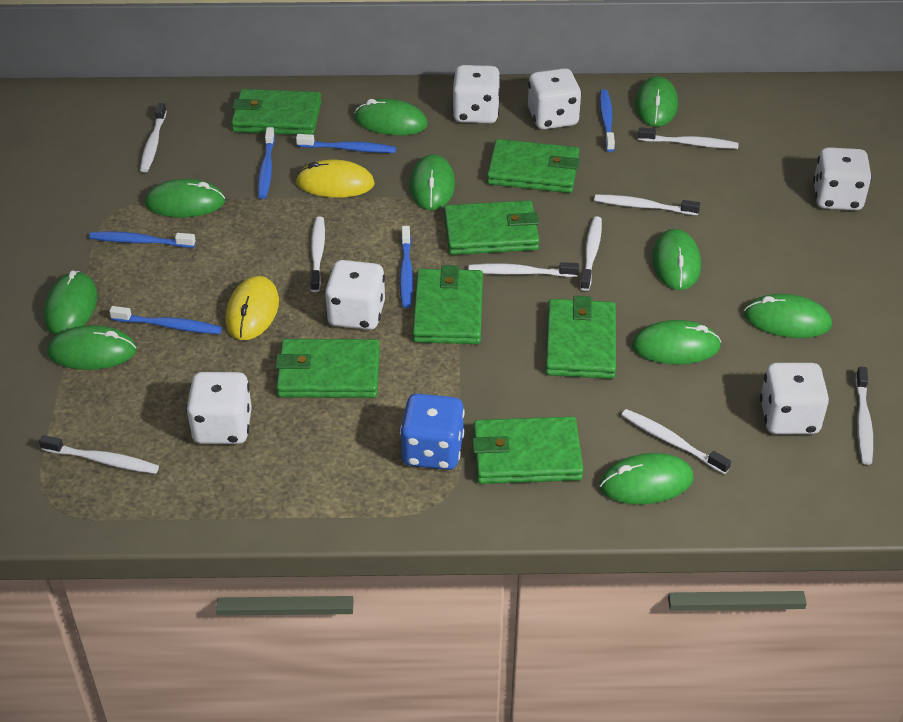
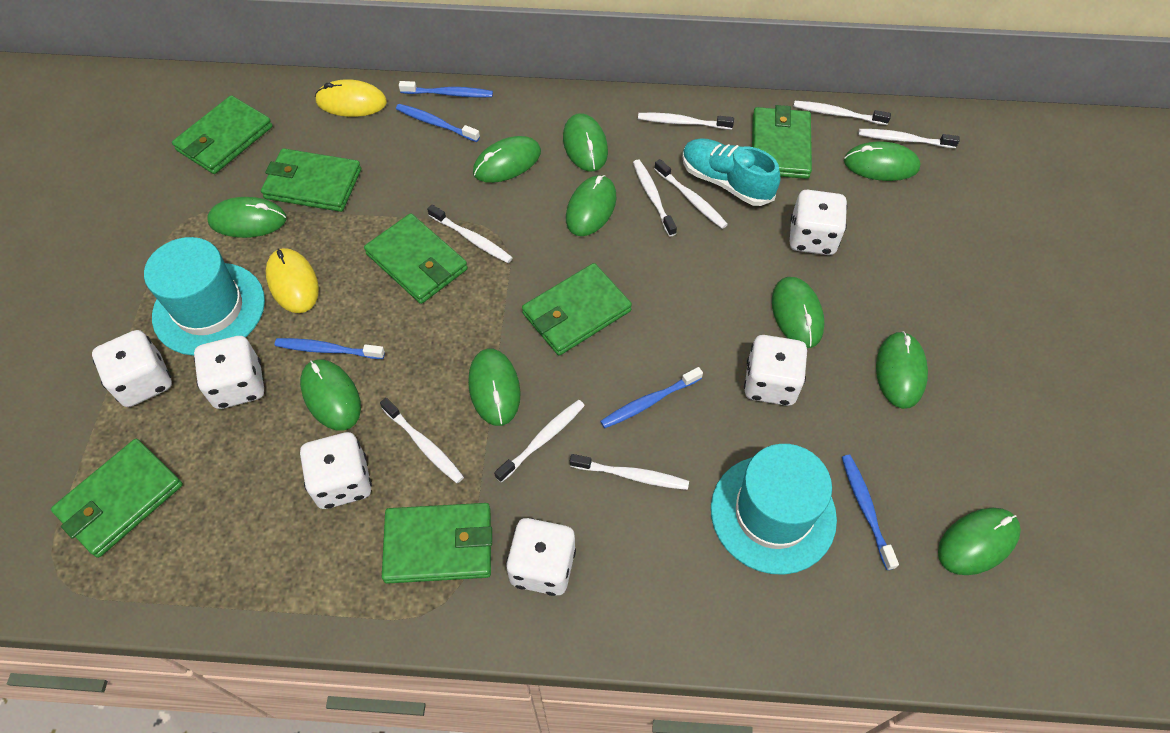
blue dice: 1 -> 0
blue toothbrush: 6 -> 5
turquoise hat: 0 -> 2
turquoise shoe: 0 -> 1

